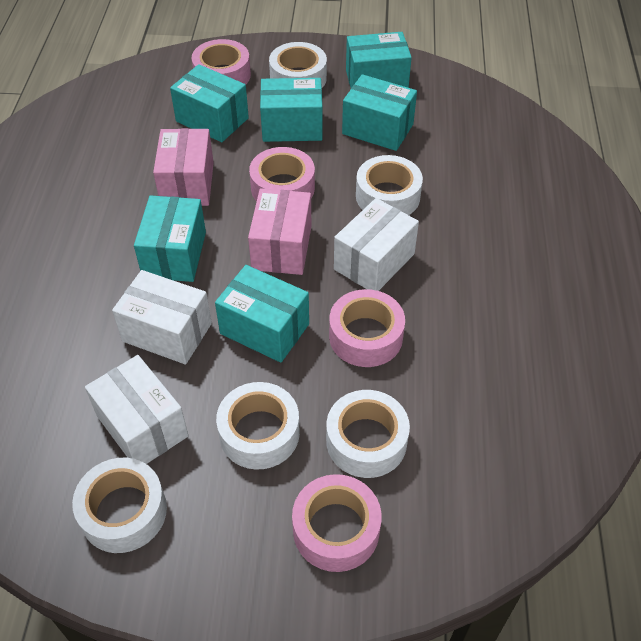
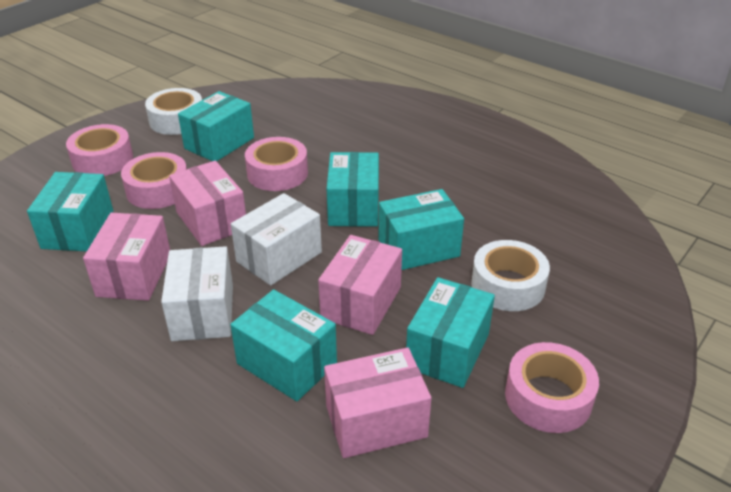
pink box: 2 -> 4
white box: 3 -> 2
white tape: 5 -> 2

